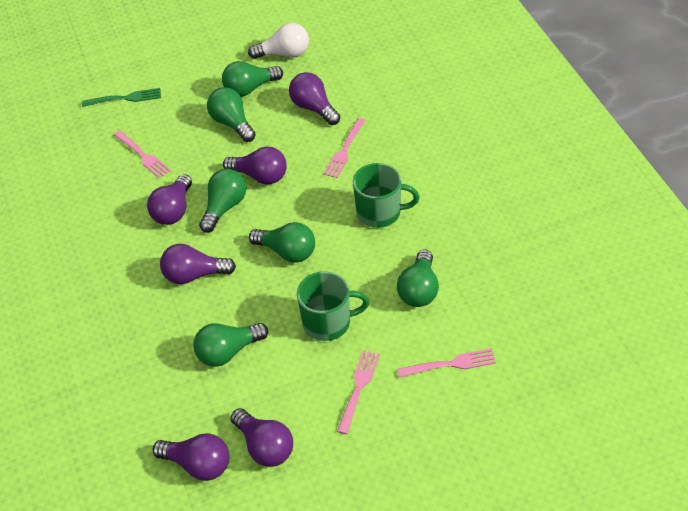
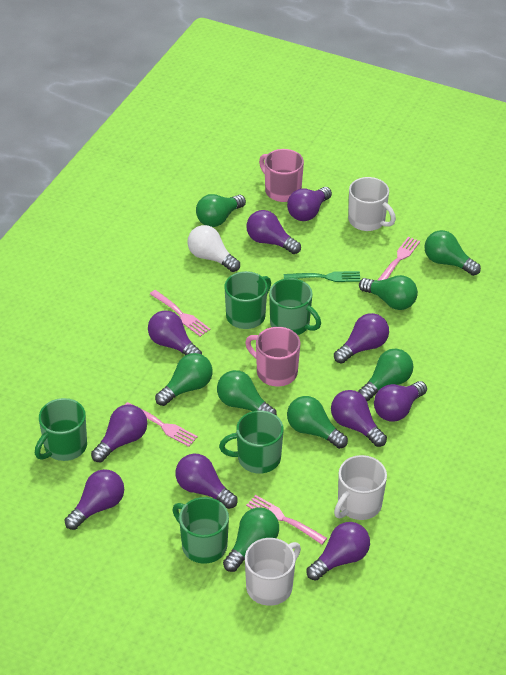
green light bulb: 6 -> 8
green mug: 2 -> 5
pink mug: 0 -> 2
purple light bulb: 6 -> 10
white mug: 0 -> 3

